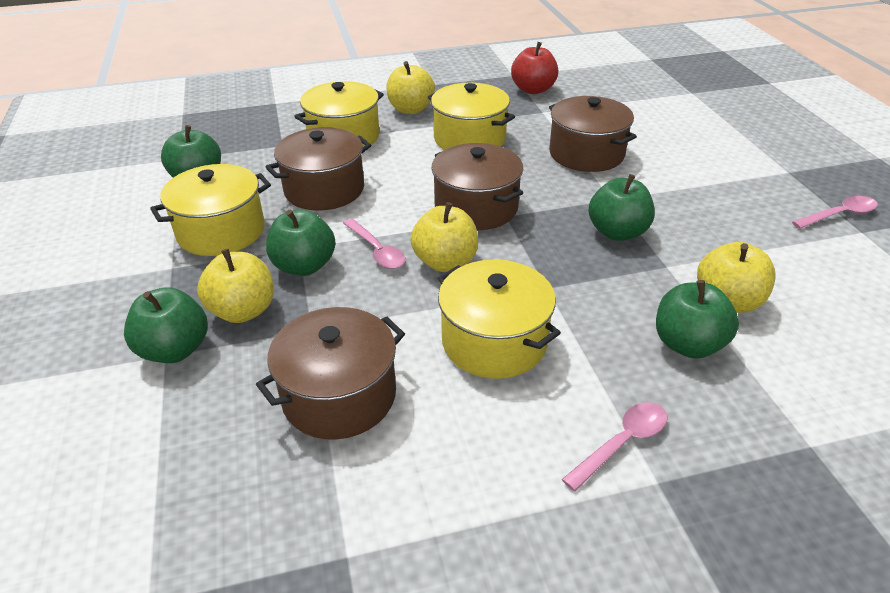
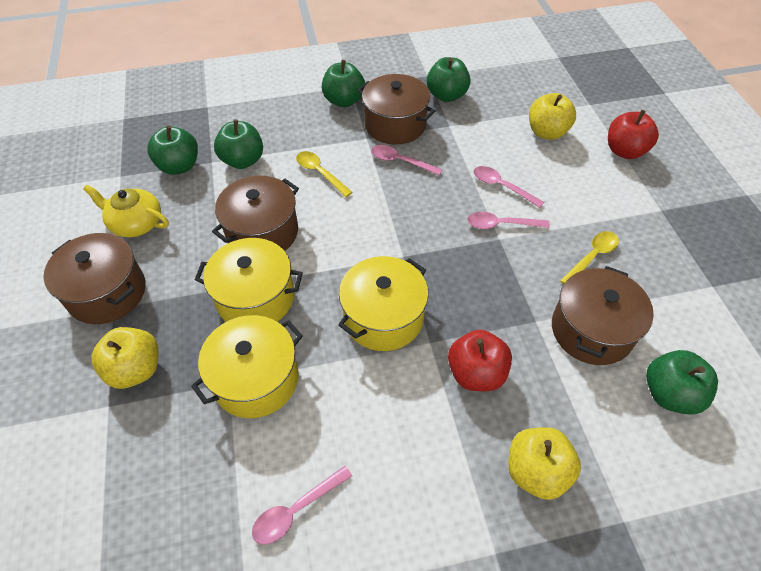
pink spoon: 3 -> 4
red apple: 1 -> 2
yellow apple: 4 -> 3
yellow pot: 4 -> 3
yellow spoon: 0 -> 2
yellow teapot: 0 -> 1

